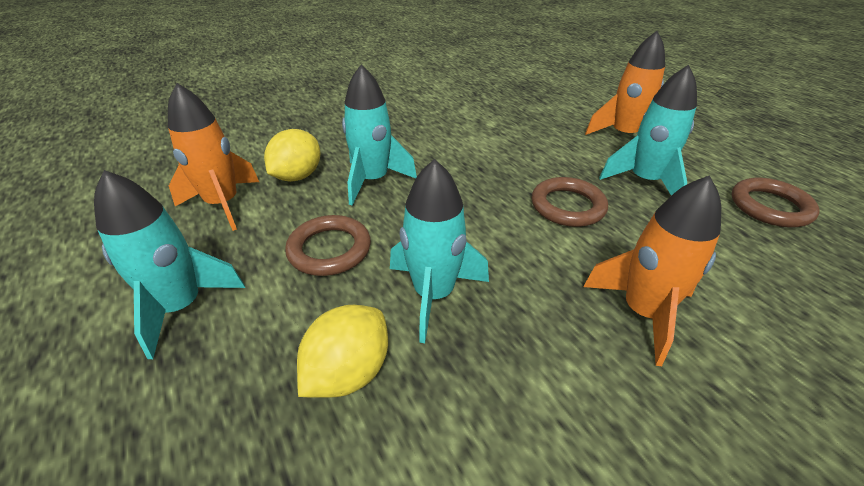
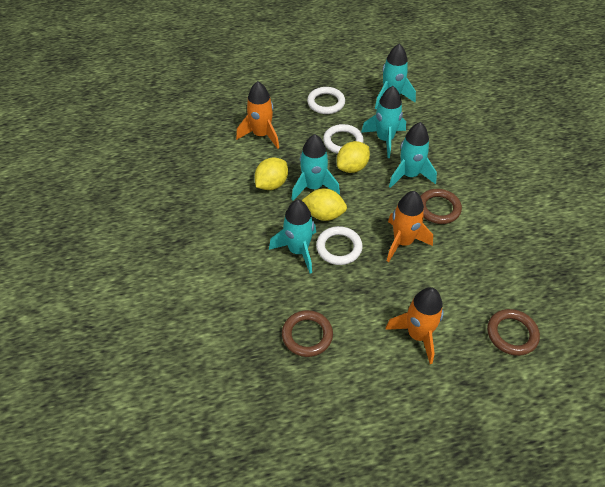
turquoise rocket: 4 -> 5
white ring: 0 -> 3
yellow lemon: 2 -> 3

